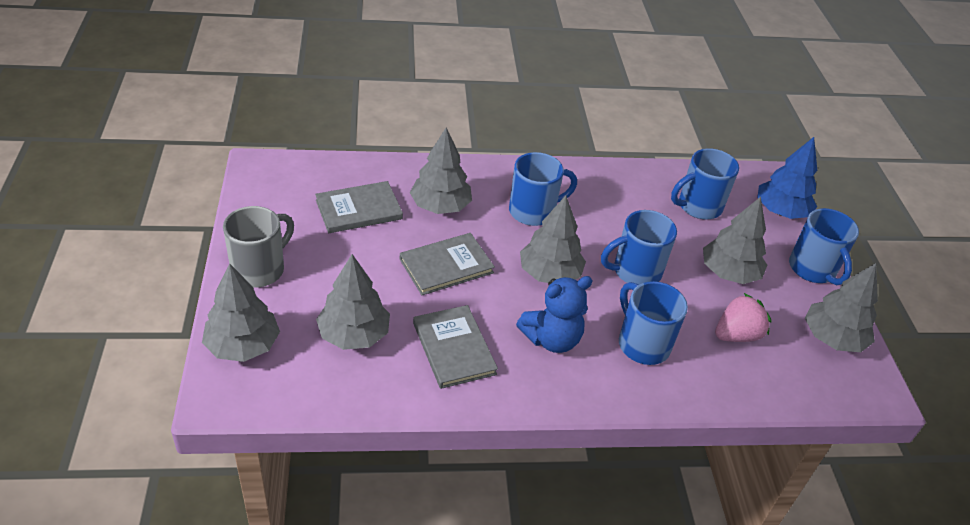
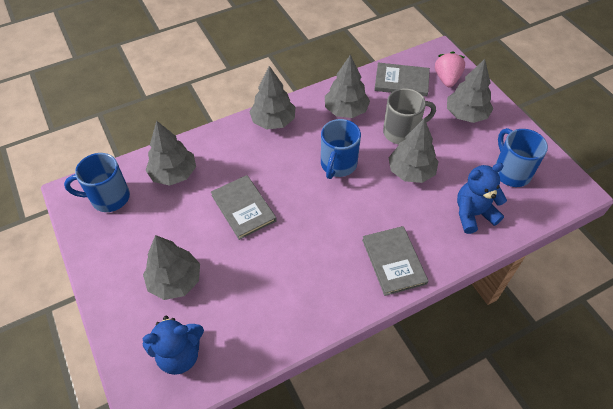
blue mug: 5 -> 3
blue teddy bear: 1 -> 2
blue tree: 1 -> 0

